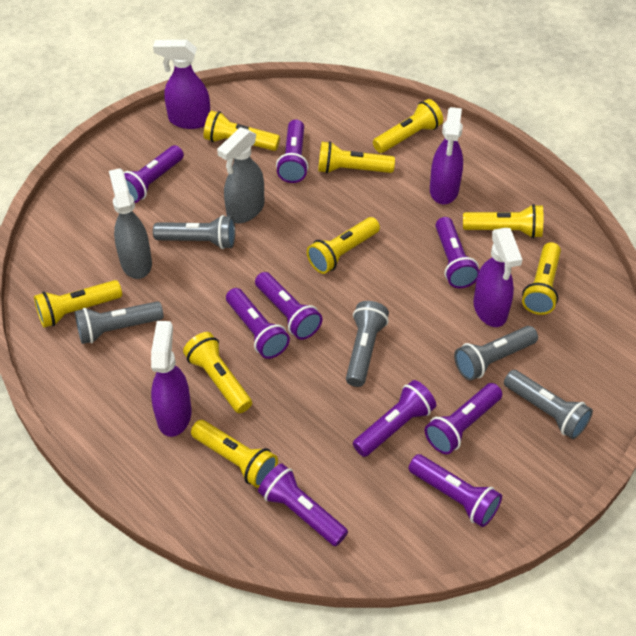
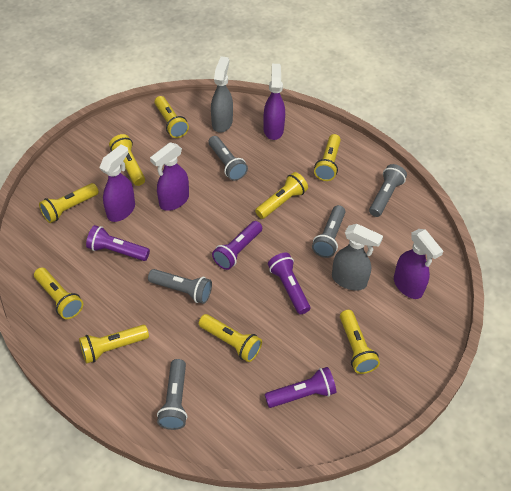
purple flashlight: 9 -> 4

